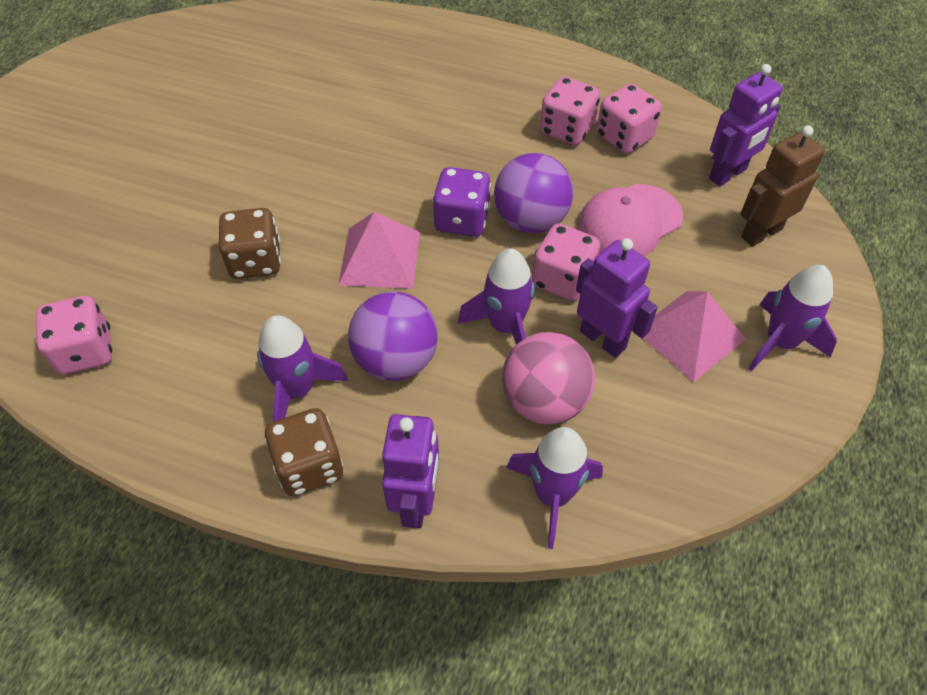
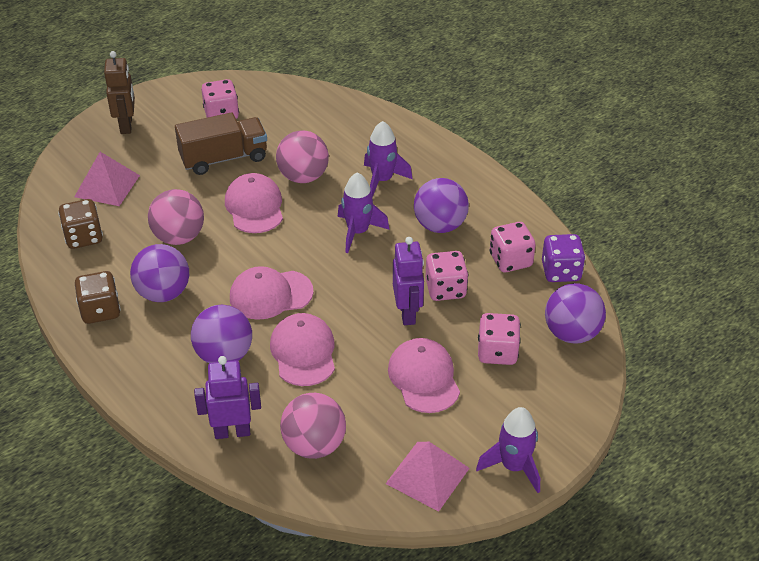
brown truck: 0 -> 1
pink ball: 1 -> 3
pink cap: 1 -> 4
purple ball: 2 -> 4
purple robot: 3 -> 2
purple rocket: 4 -> 3

